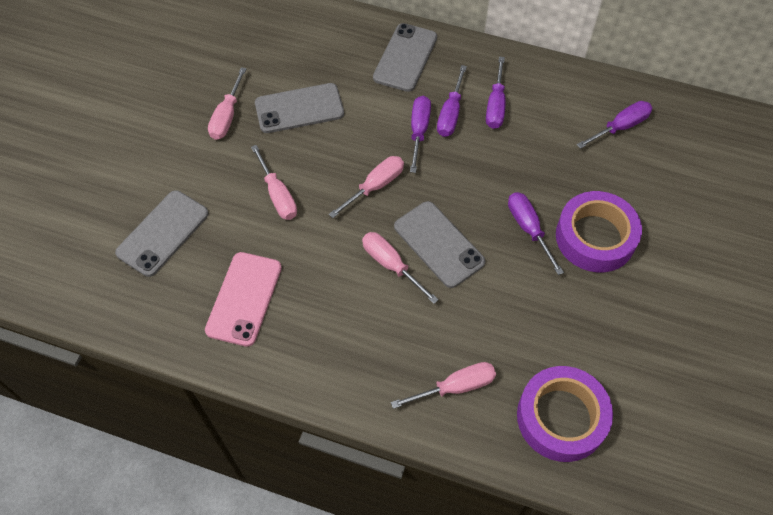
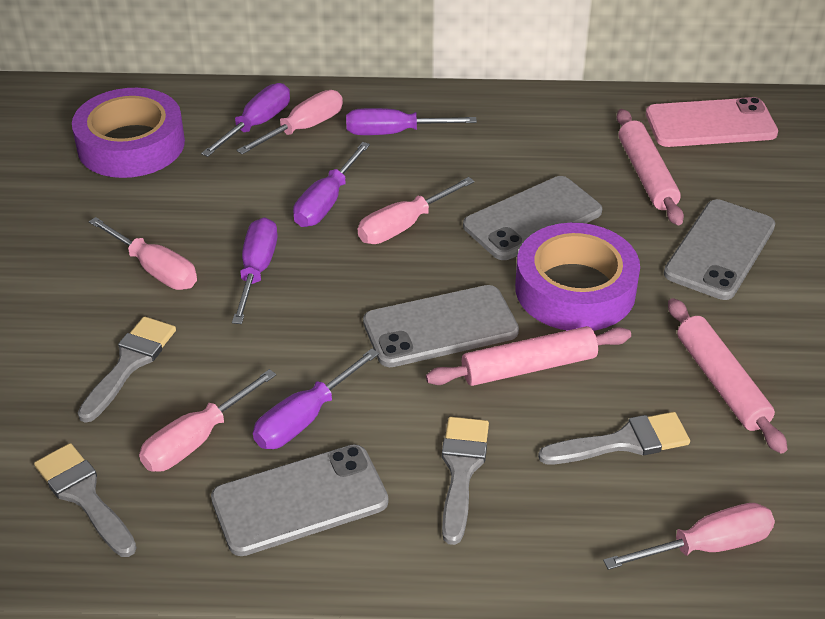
grey brush: 0 -> 4
pink rolling pin: 0 -> 3

